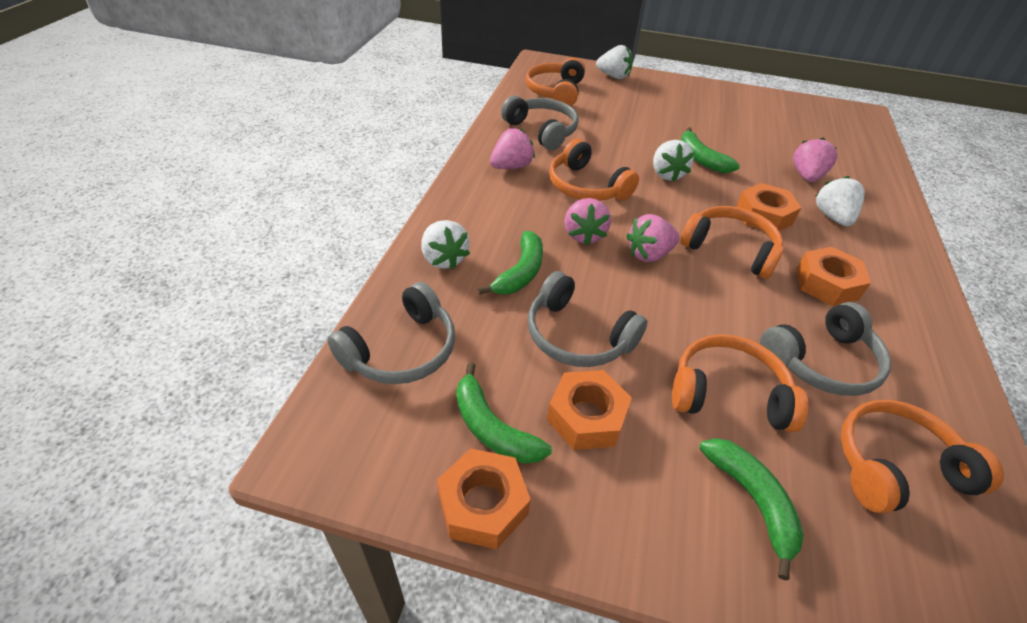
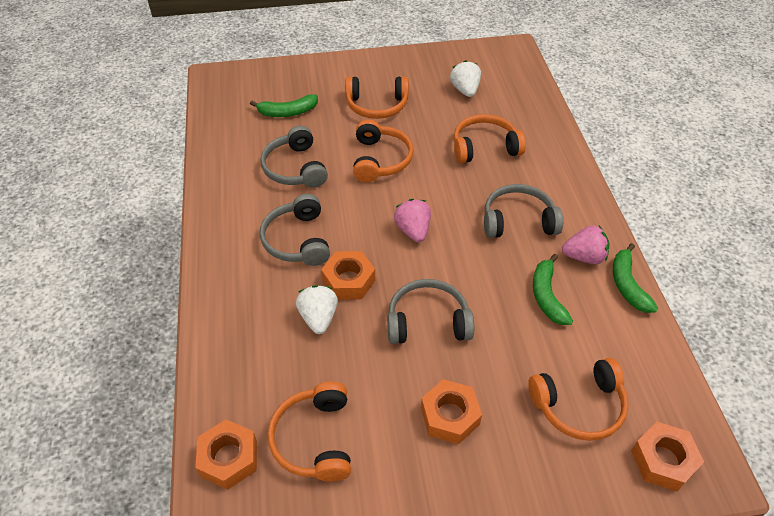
green banana: 4 -> 3
pink strawberry: 4 -> 2
white strawberry: 4 -> 2

